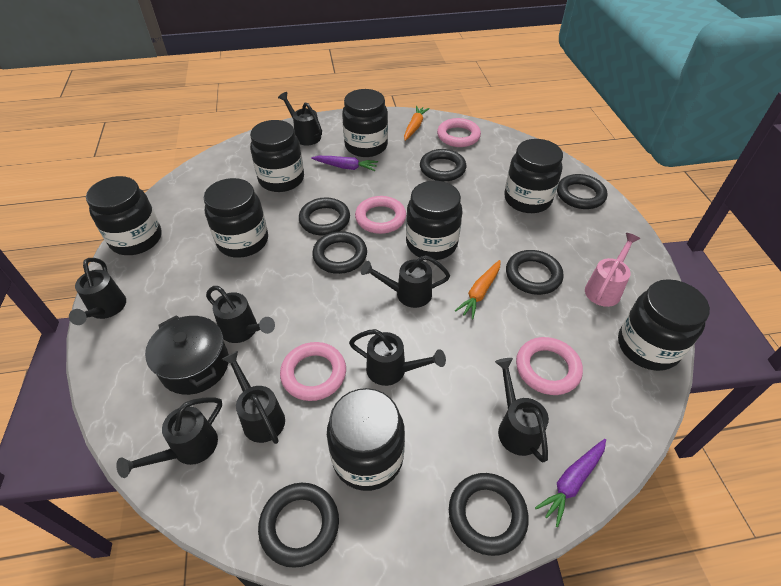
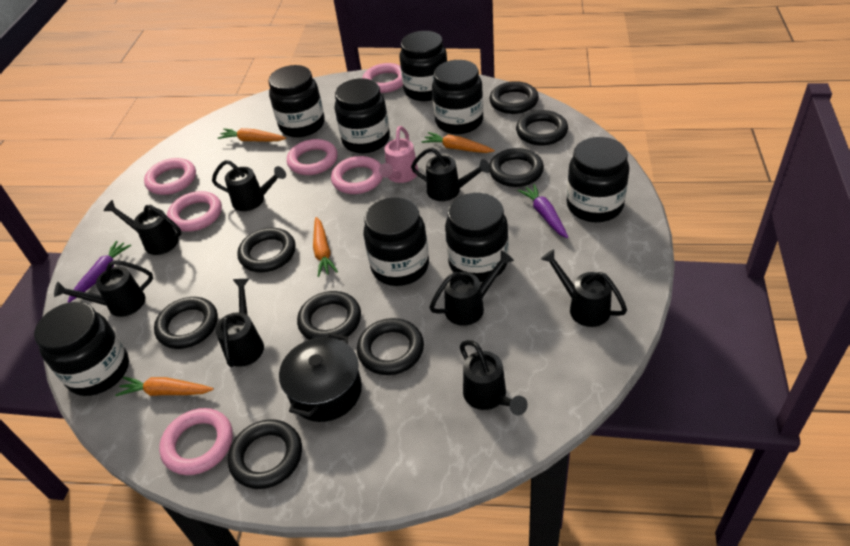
black ring: 7 -> 8
orange carrot: 2 -> 4
pink ring: 4 -> 6

